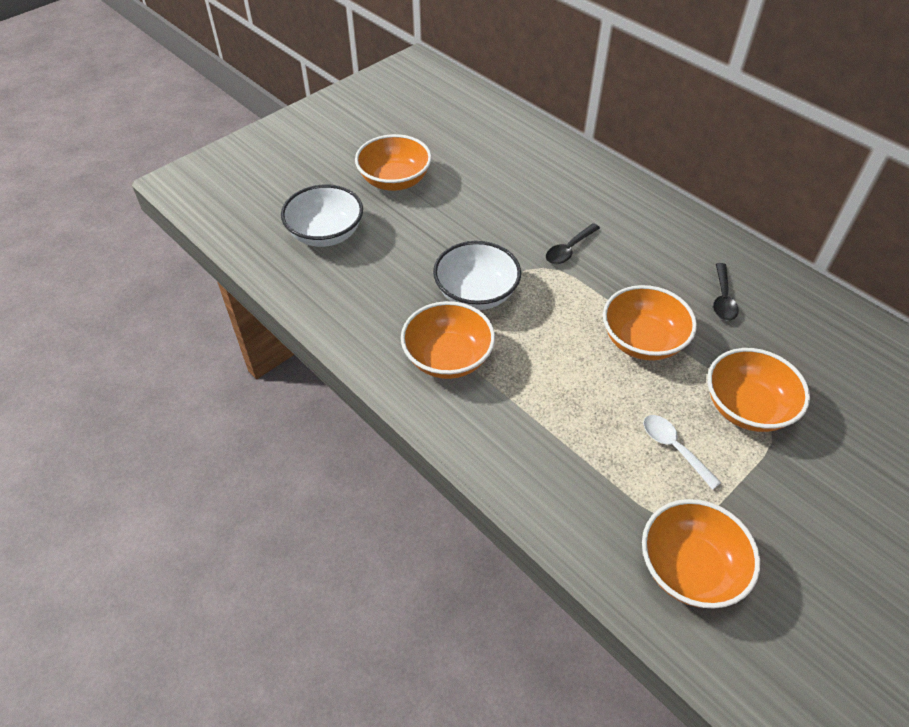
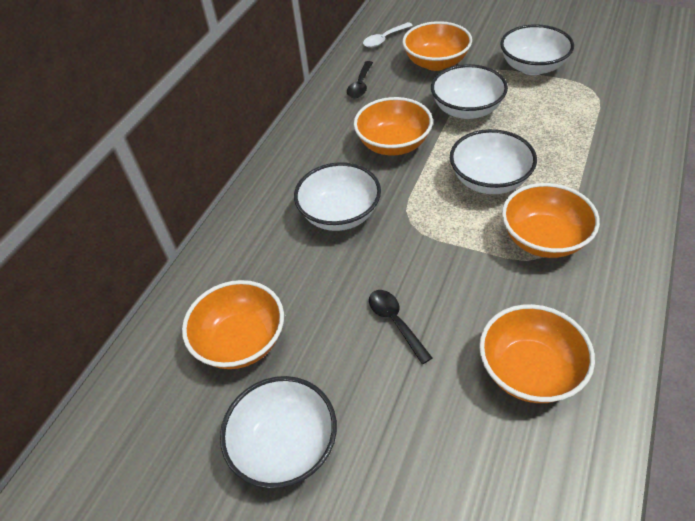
white bowl: 2 -> 5

